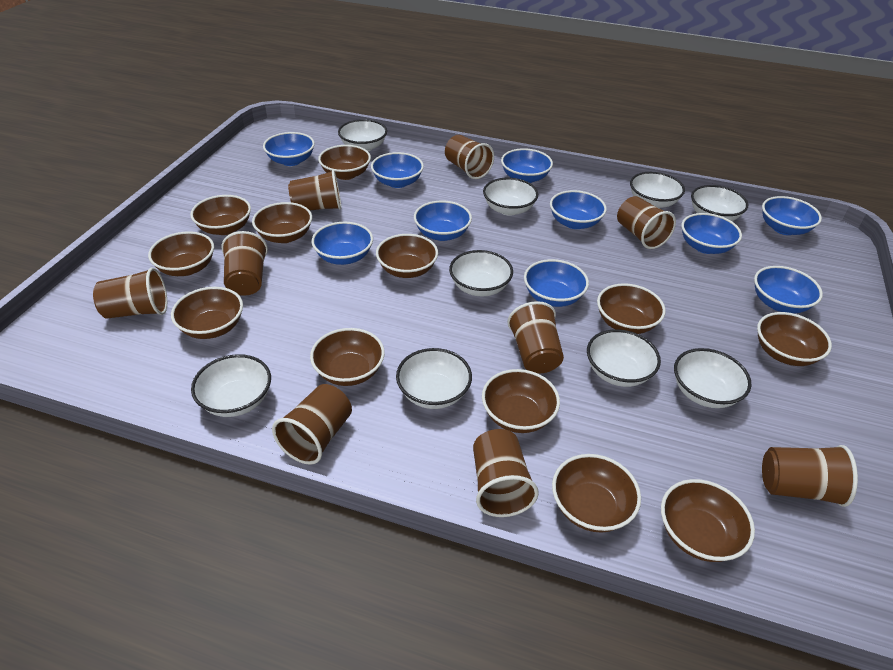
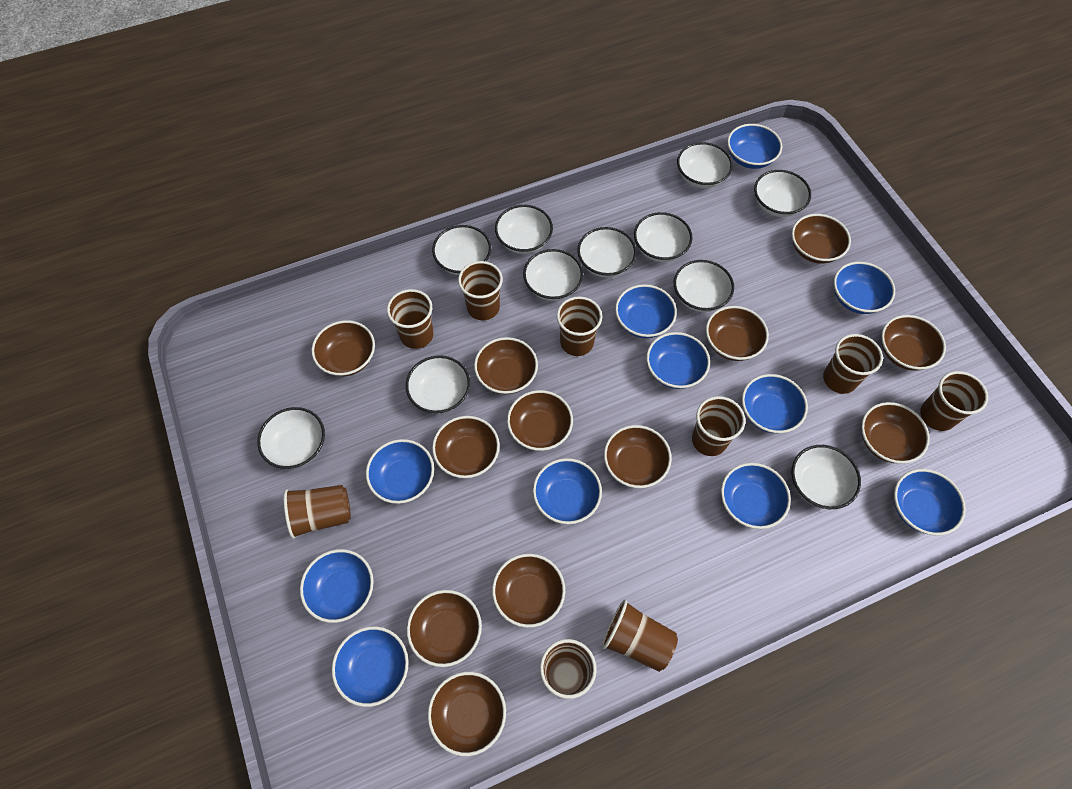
blue bowl: 10 -> 11
white bowl: 9 -> 11

